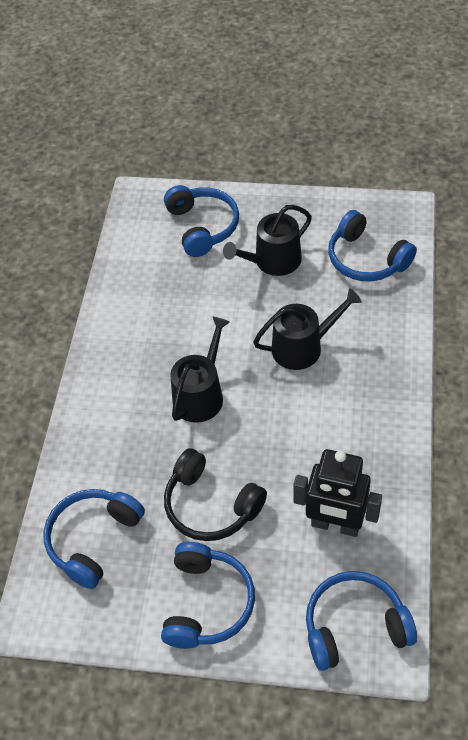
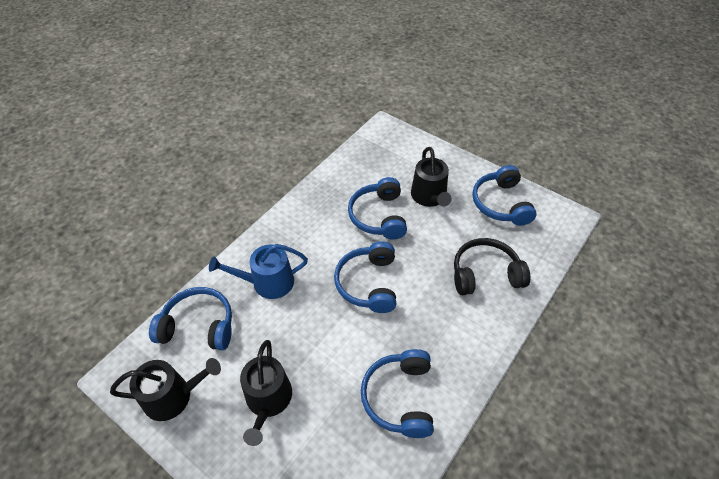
black robot: 1 -> 0
blue watering can: 0 -> 1

